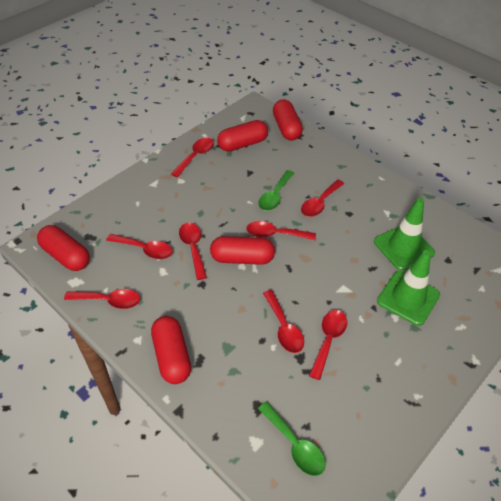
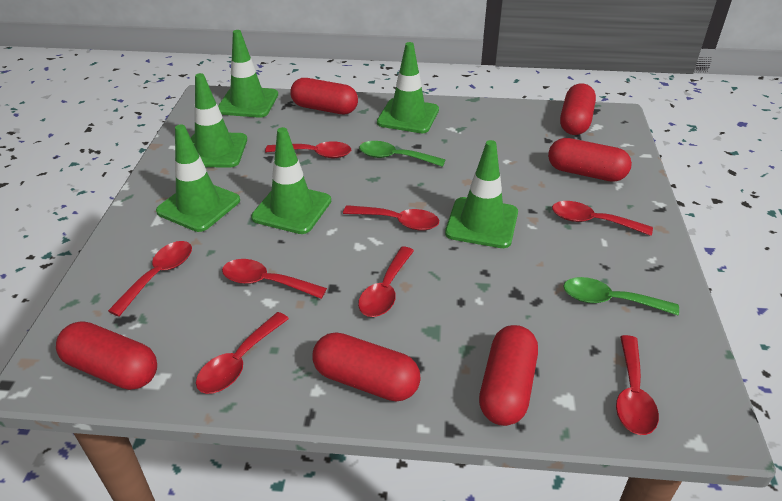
green traffic cone: 2 -> 6
red capsule: 5 -> 6

